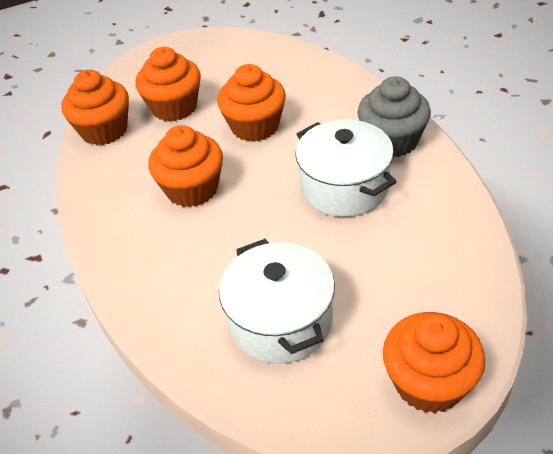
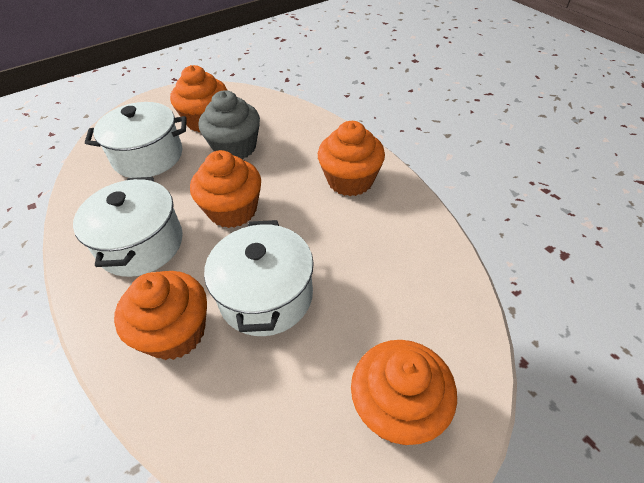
white pot: 2 -> 3

